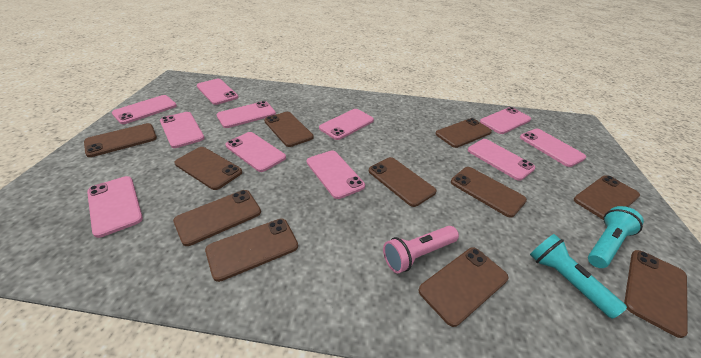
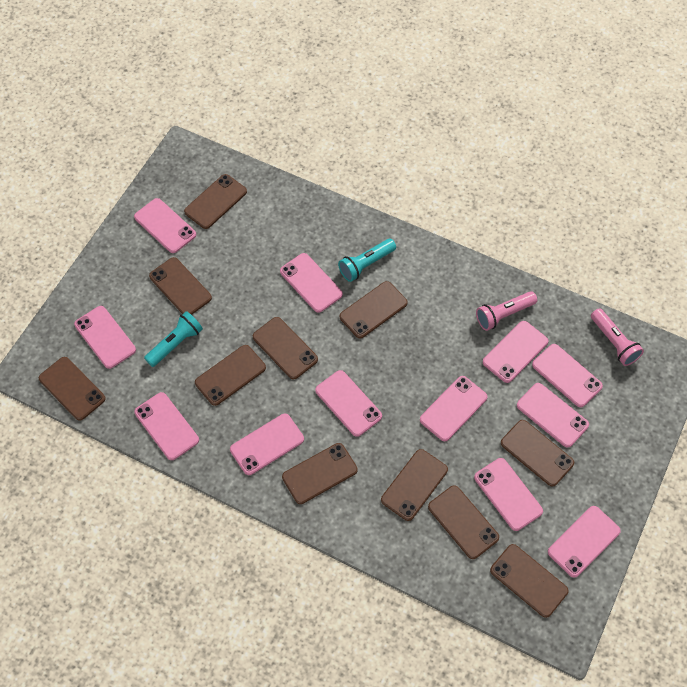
pink flashlight: 1 -> 2
pink phone: 11 -> 12

